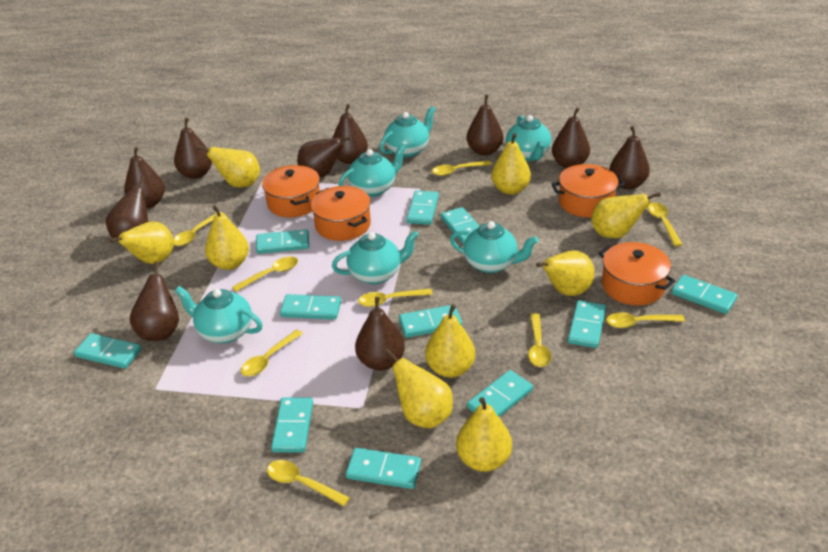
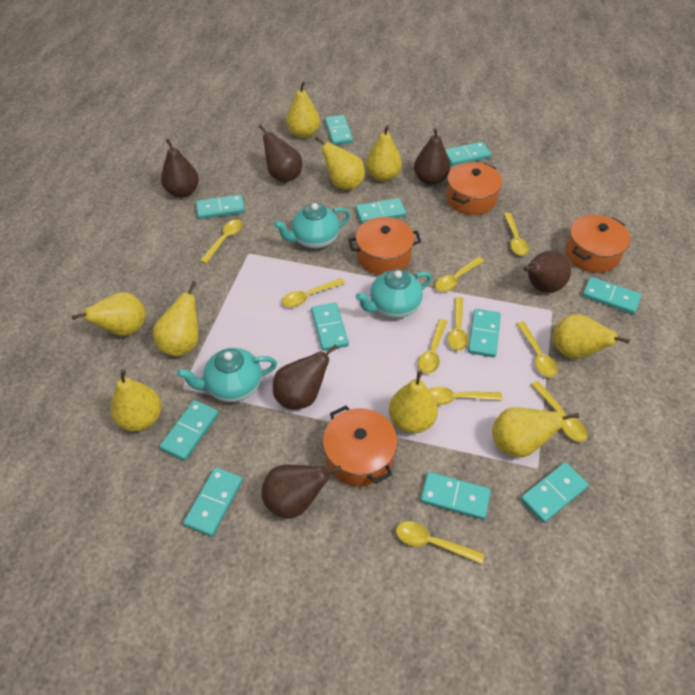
brown pear: 10 -> 6
turquoise teapot: 6 -> 3
yellow spoon: 9 -> 10

